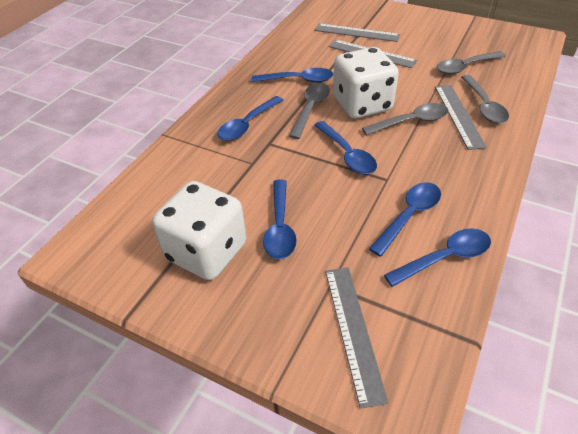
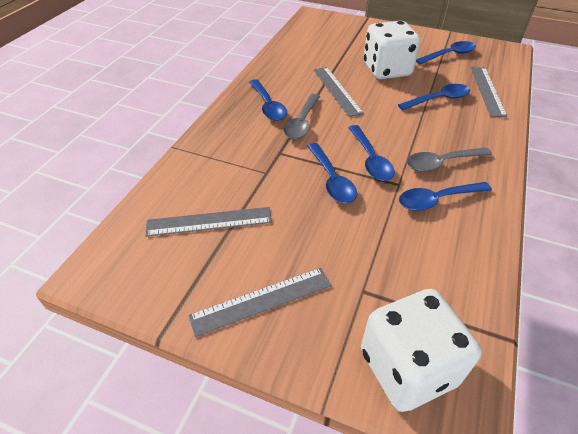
grey spoon: 4 -> 2

